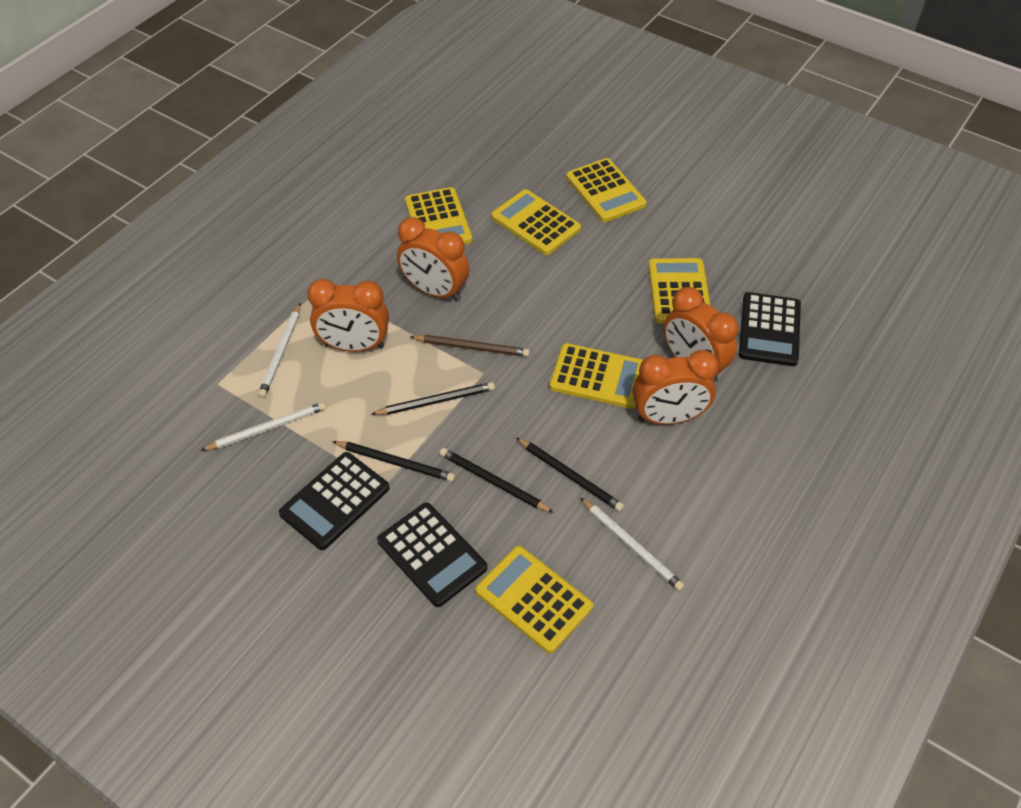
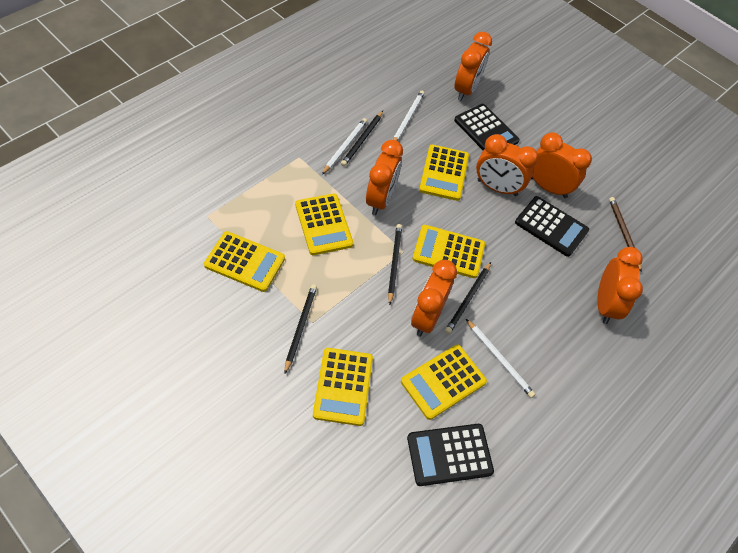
orange clock: 4 -> 6

